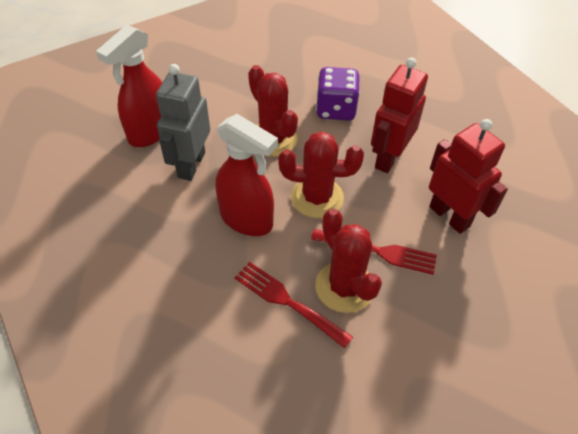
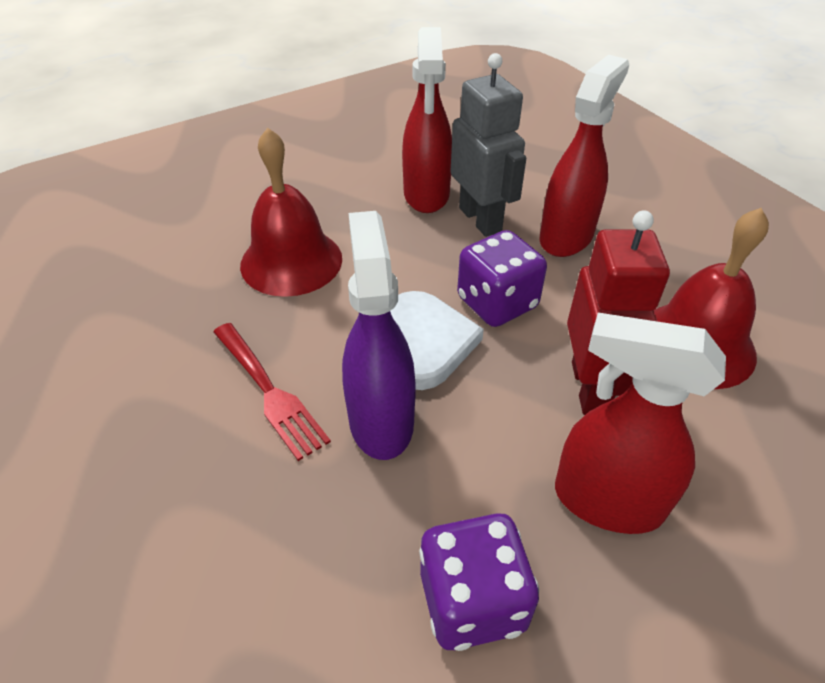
purple dice: 1 -> 2
purple spray bottle: 0 -> 1
red bell: 0 -> 2
red cactus: 3 -> 0
red fork: 2 -> 1
red robot: 2 -> 1
red spray bottle: 2 -> 3
white heart: 0 -> 1

